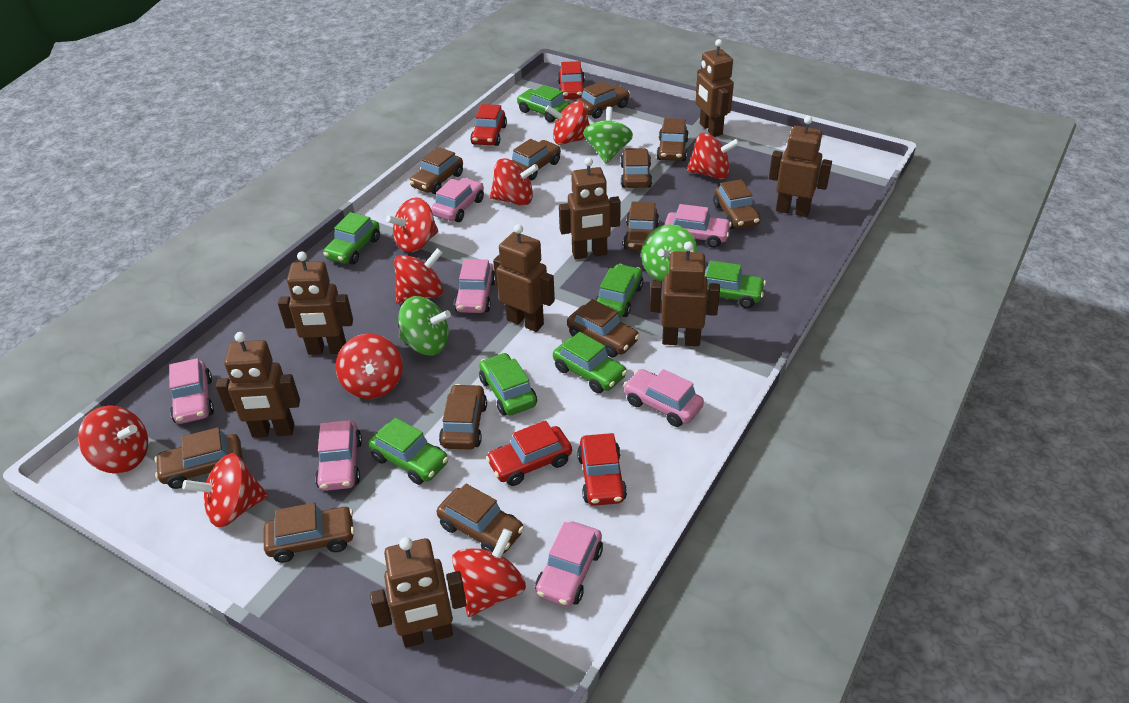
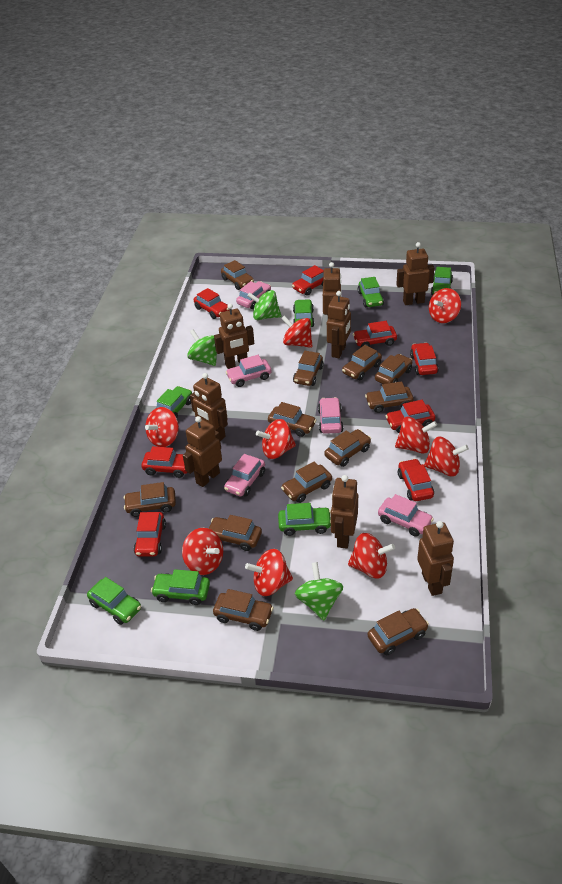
pink car: 7 -> 5
red car: 4 -> 8

